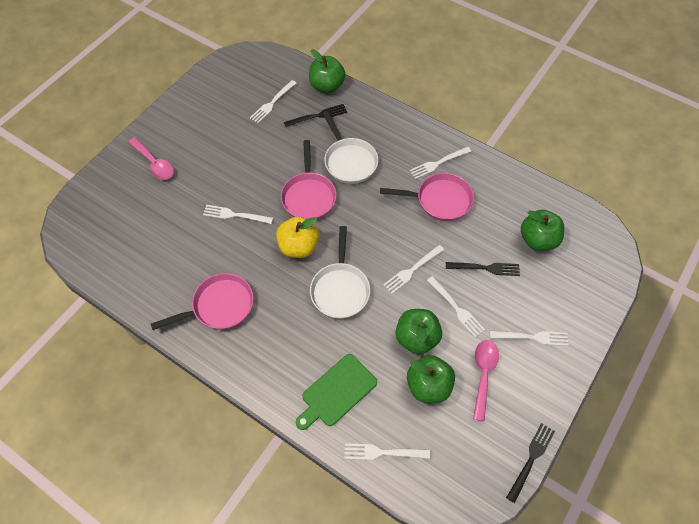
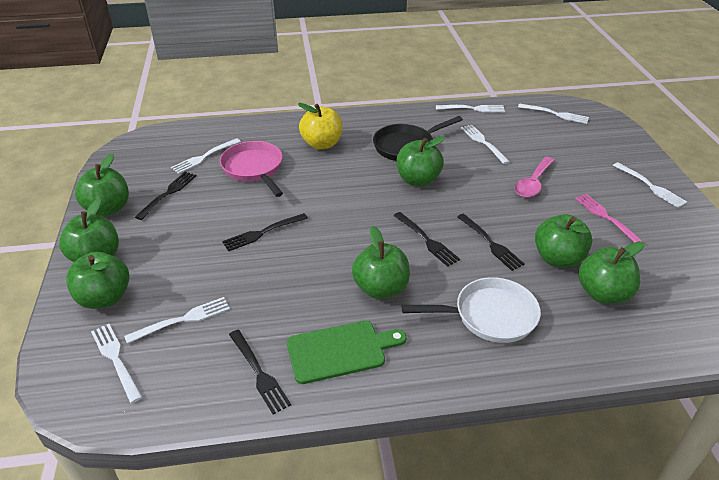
black fork: 3 -> 5
black pan: 0 -> 1
green apple: 4 -> 7
pink fork: 0 -> 1
pink pan: 3 -> 1
pink spoon: 2 -> 1
white pan: 2 -> 1

